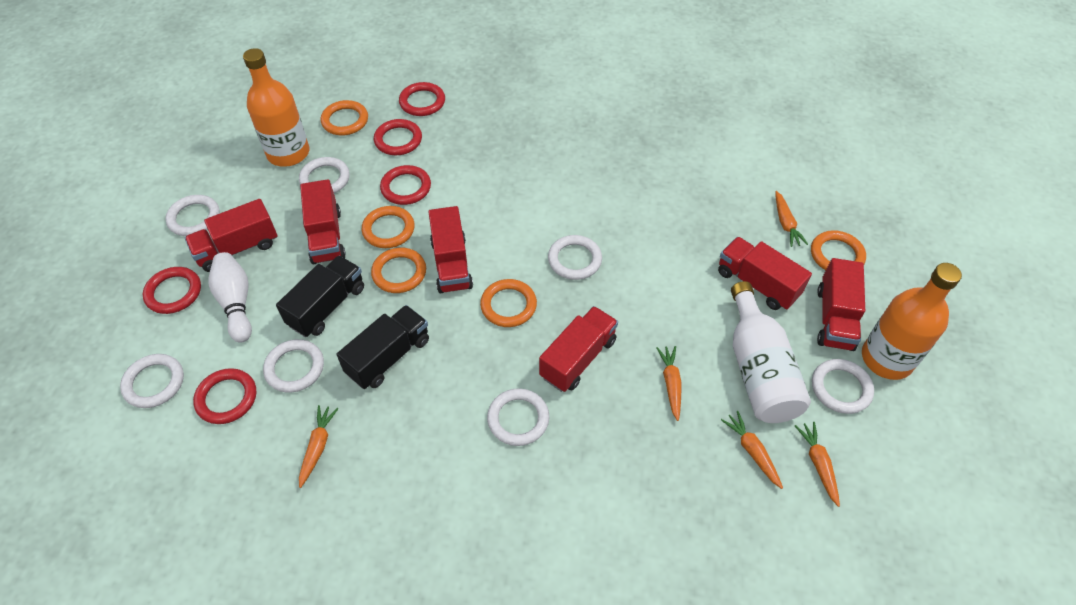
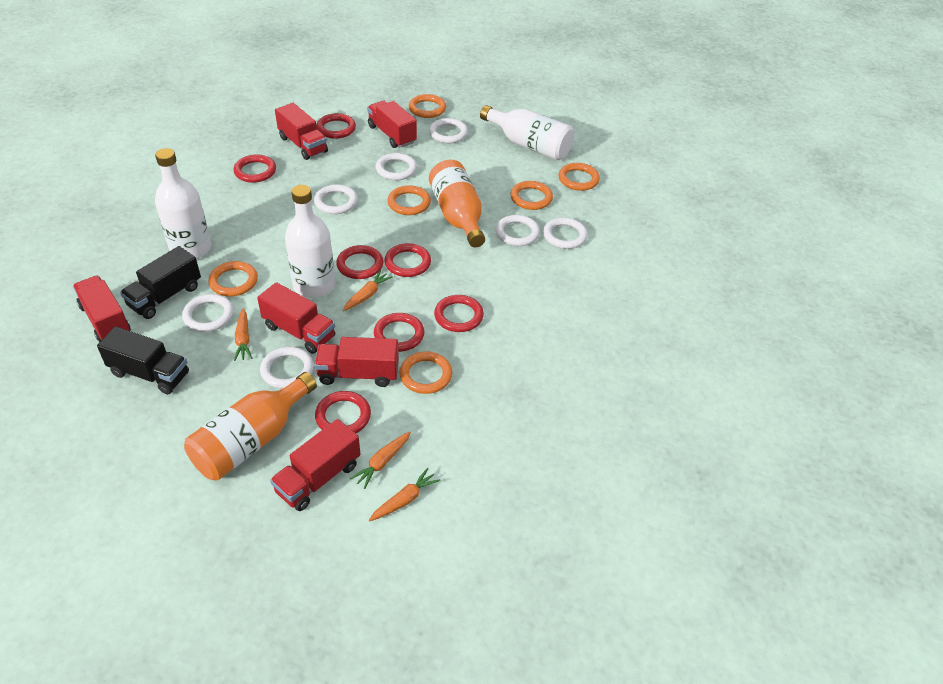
orange carrot: 5 -> 4
orange ring: 5 -> 6
red ring: 5 -> 7
white bottle: 1 -> 3
white bowling pin: 1 -> 0

